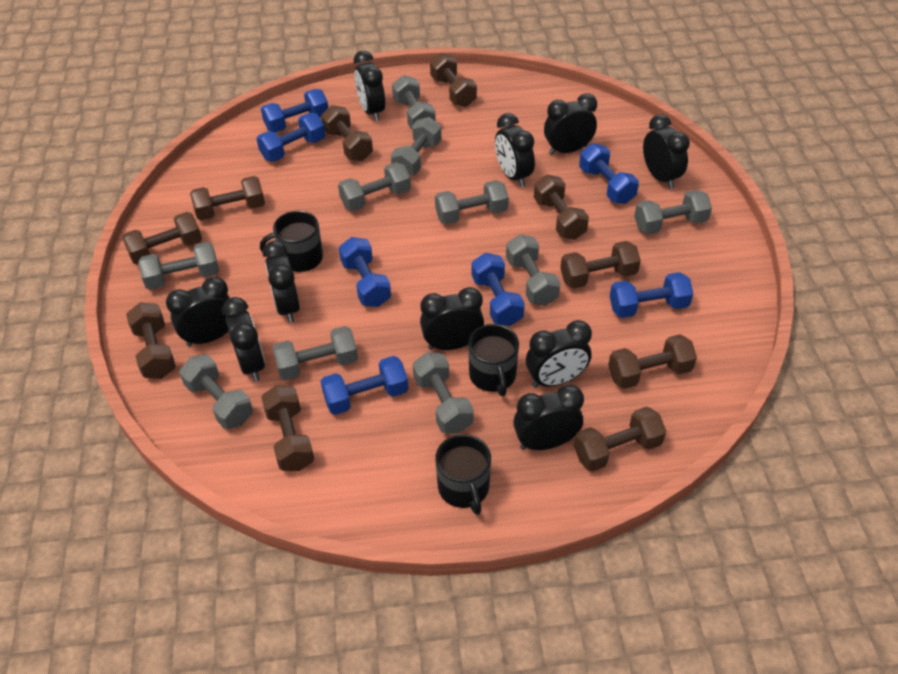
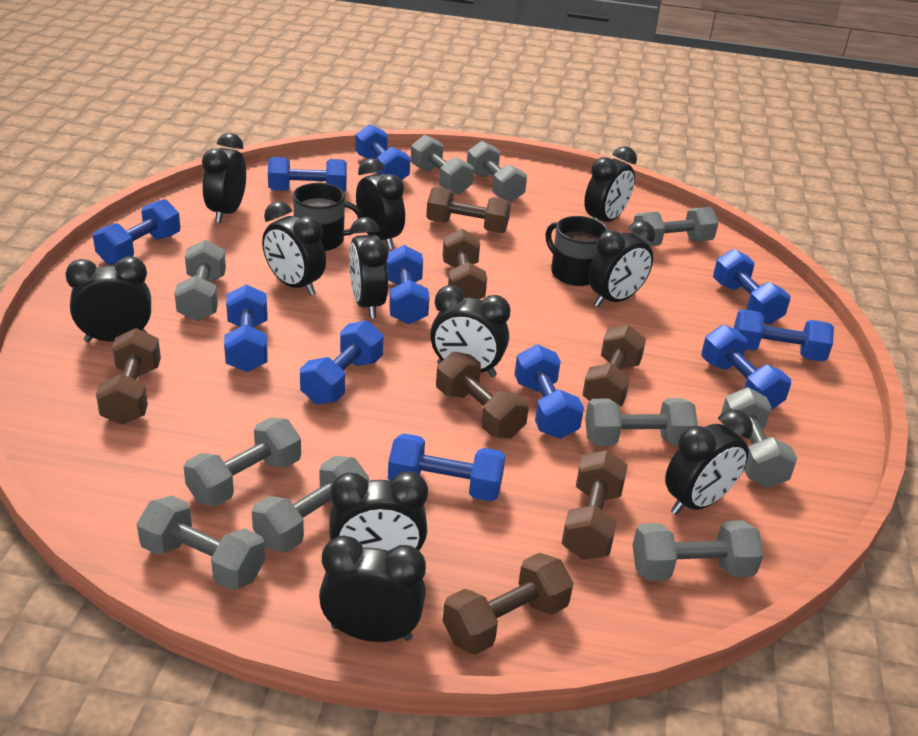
black clock: 10 -> 11
black mug: 3 -> 2
blue dumbbell: 7 -> 11
brown dumbbell: 10 -> 7

